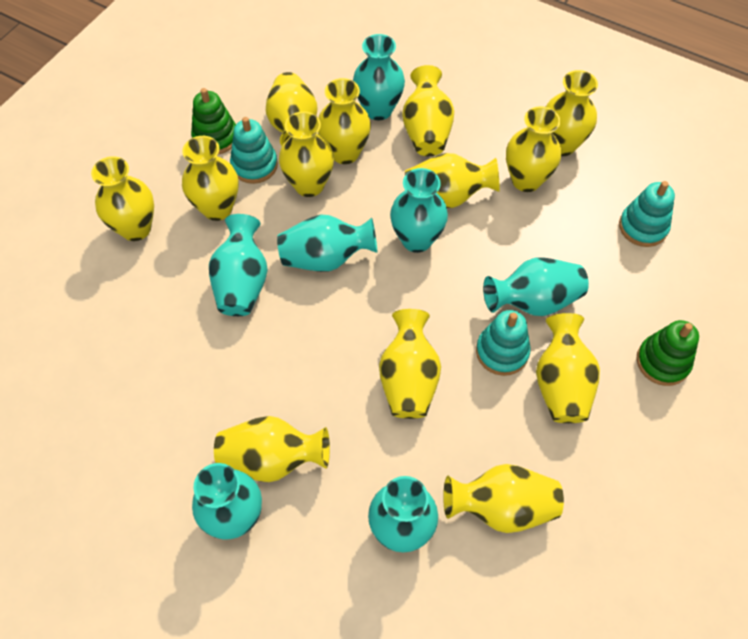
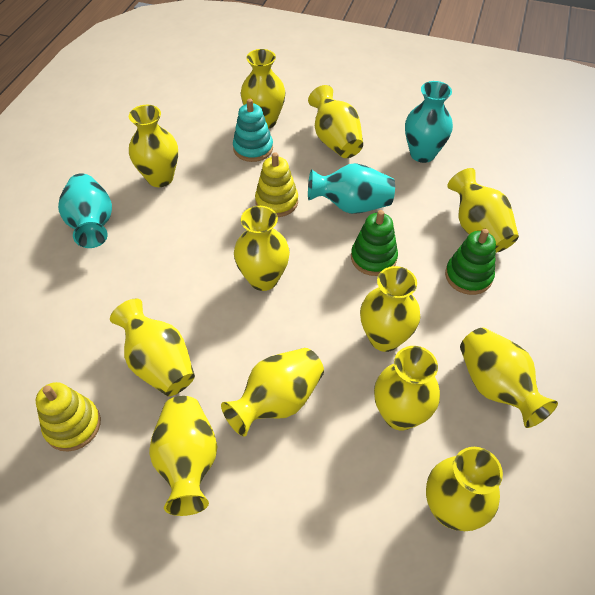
turquoise stacking toy: 3 -> 1
turquoise vase: 7 -> 3
yellow stacking toy: 0 -> 2
yellow vase: 13 -> 12

